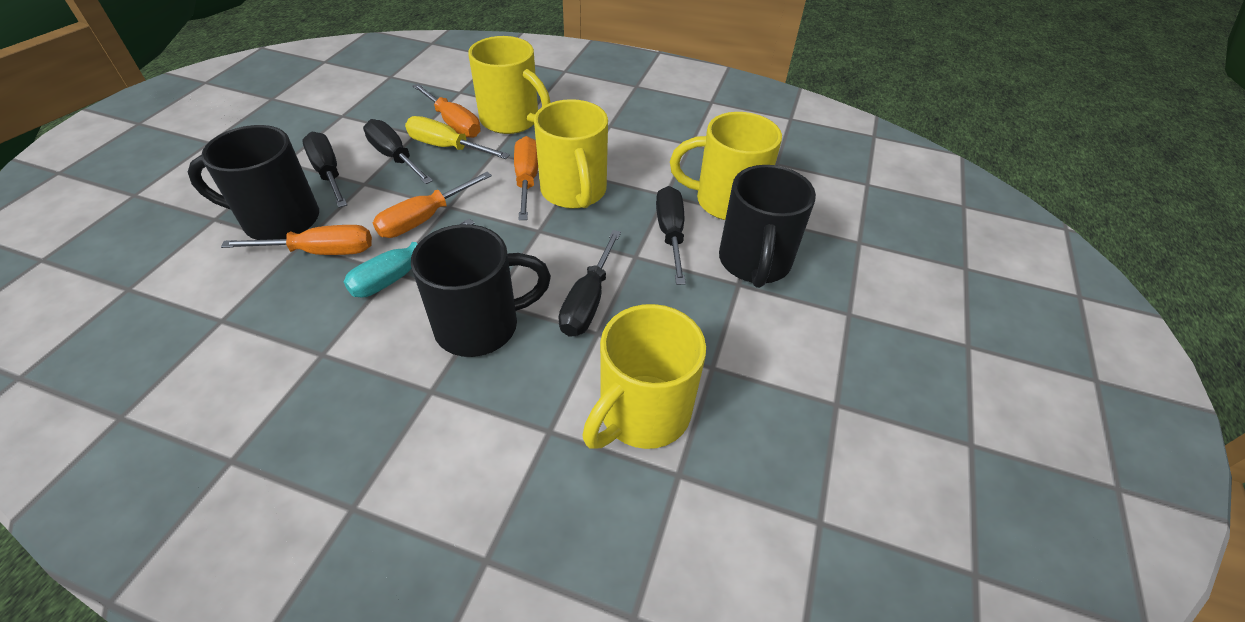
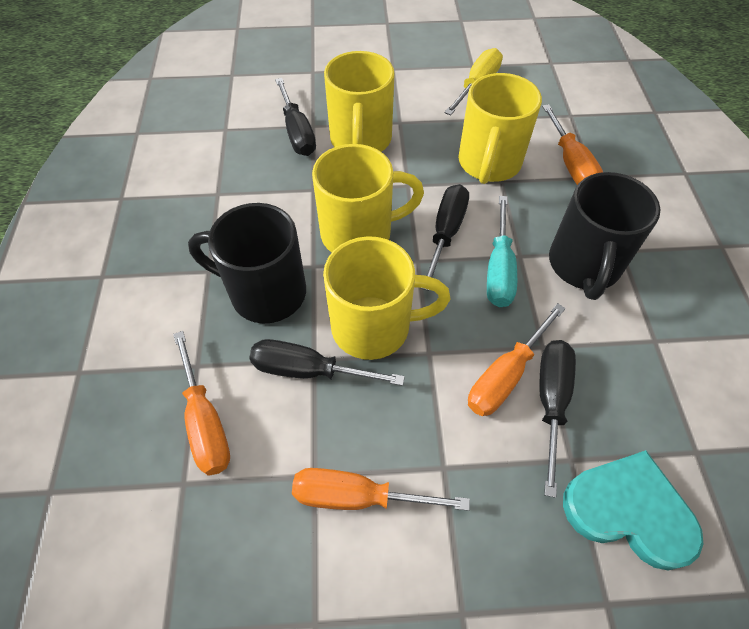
black mug: 3 -> 2
turquoise heart: 0 -> 1

